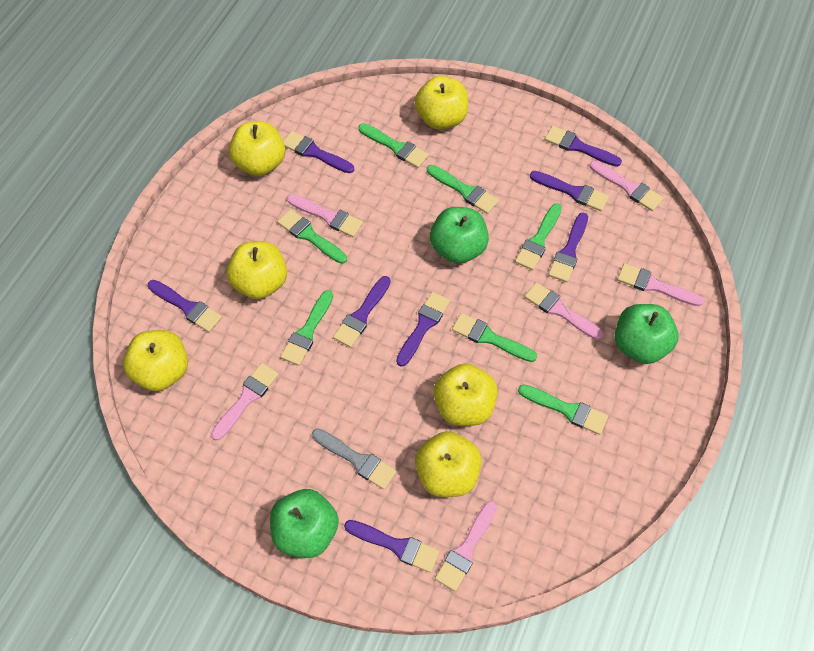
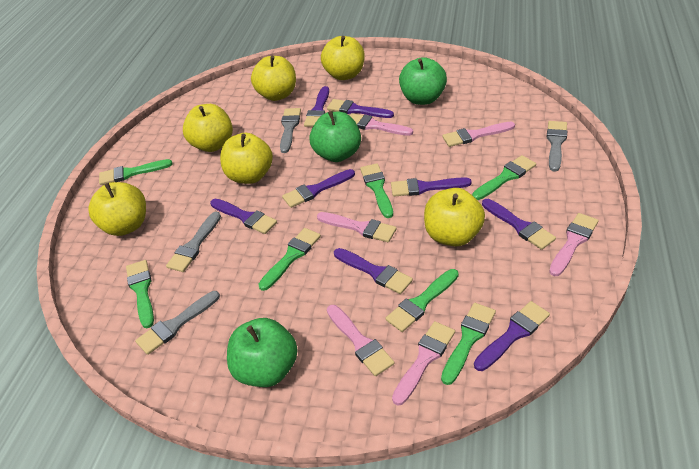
grey brush: 1 -> 4

